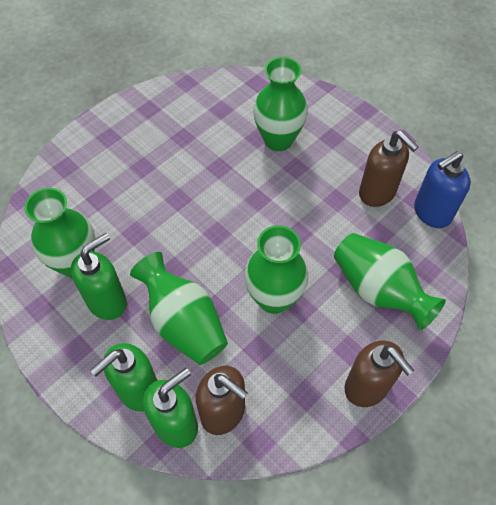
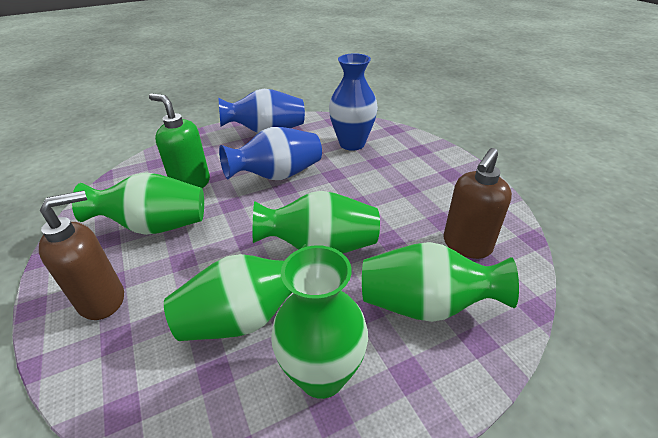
blue soap dispenser: 1 -> 0
blue vase: 0 -> 3
brown soap dispenser: 3 -> 2
green soap dispenser: 3 -> 1

